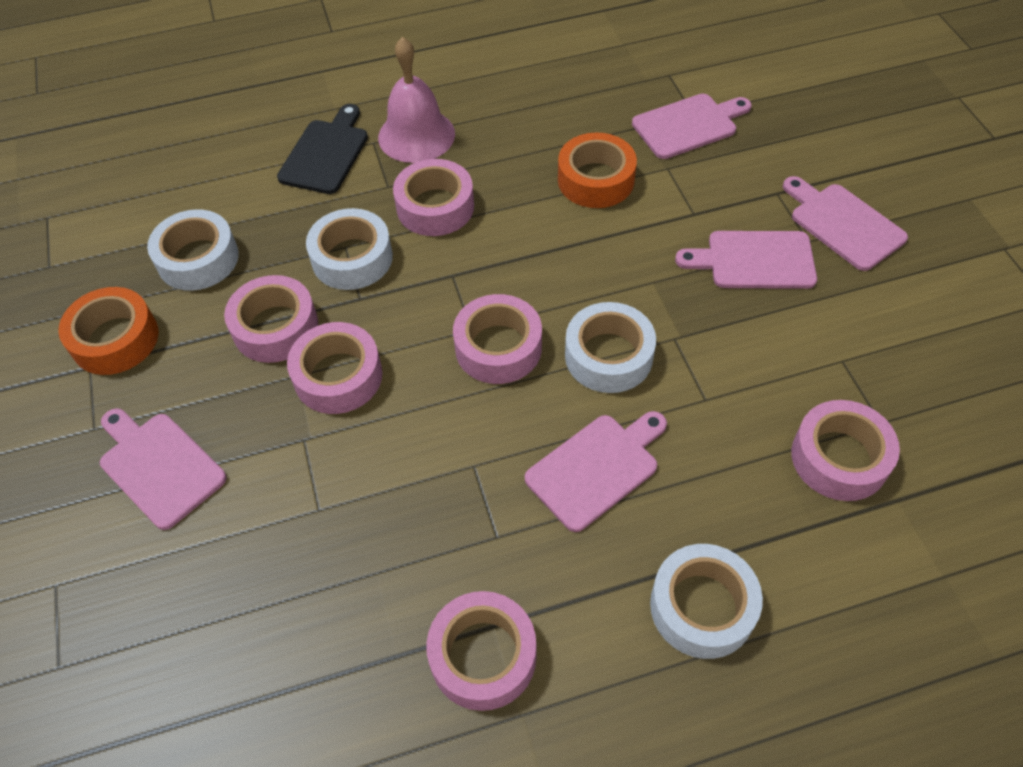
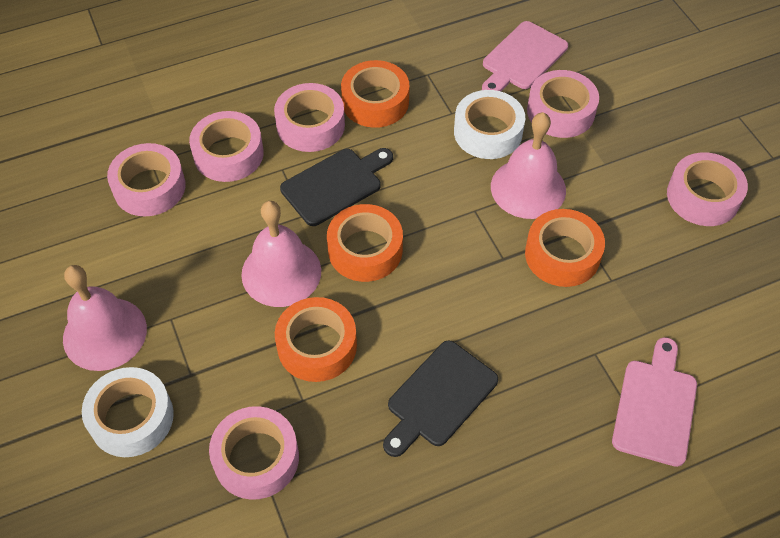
black cutting board: 1 -> 2
orange tape: 2 -> 4
pink bell: 1 -> 3
pink cutting board: 5 -> 2
white tape: 4 -> 2

